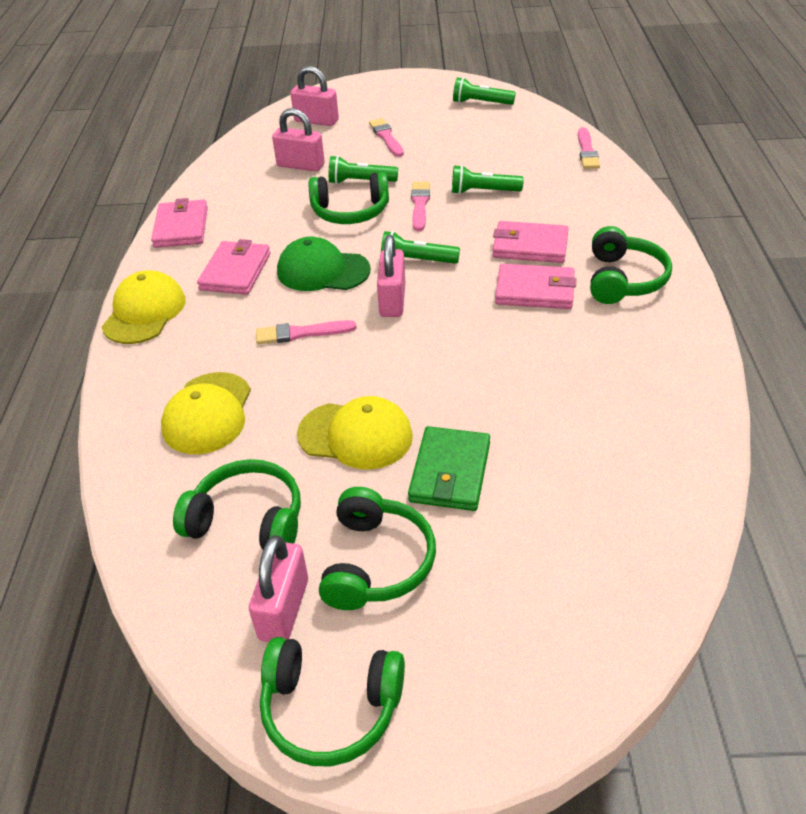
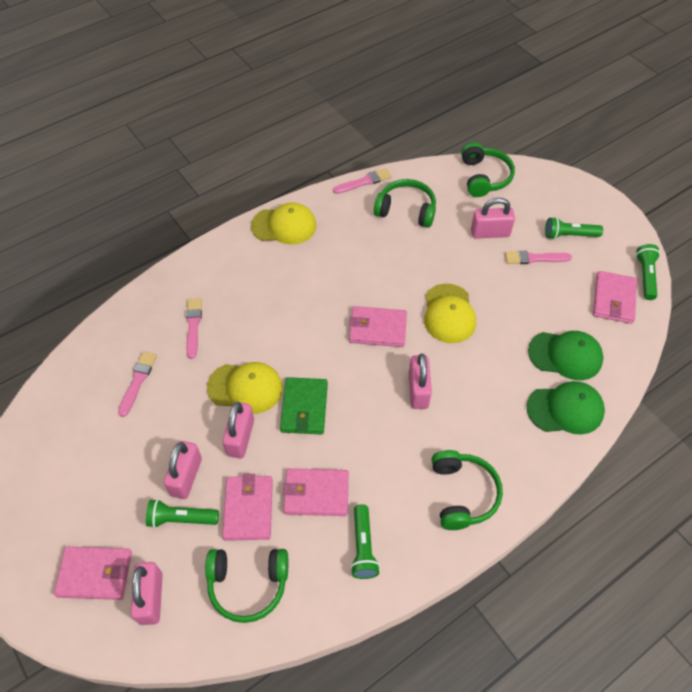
green cap: 1 -> 2
green headphones: 5 -> 4
pink padlock: 4 -> 5
pink wallet: 4 -> 5

